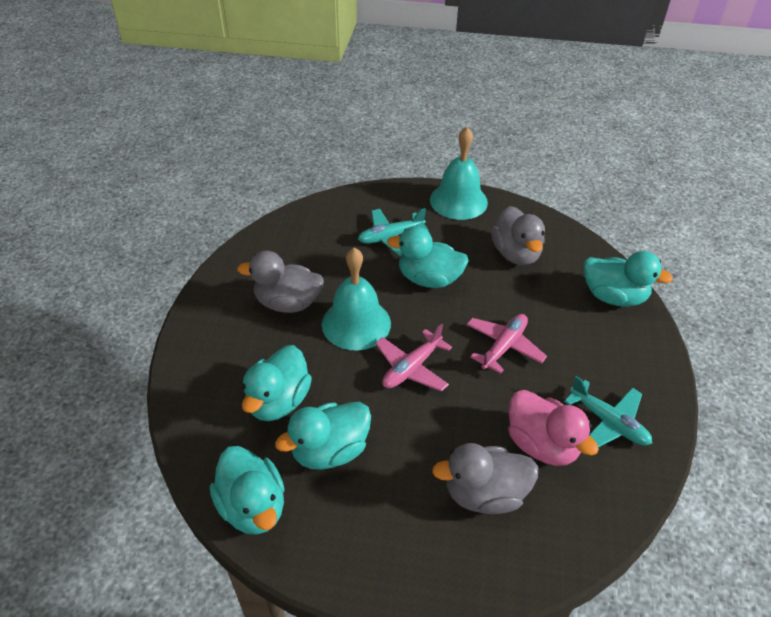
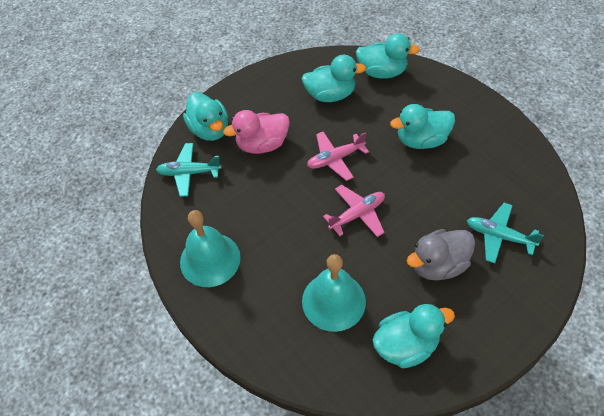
grey duck: 3 -> 1

